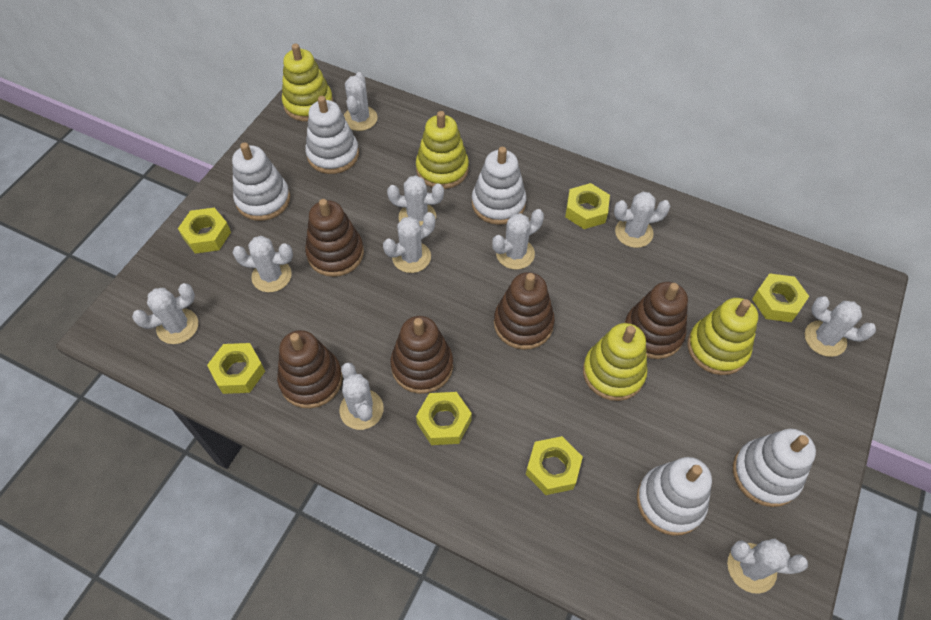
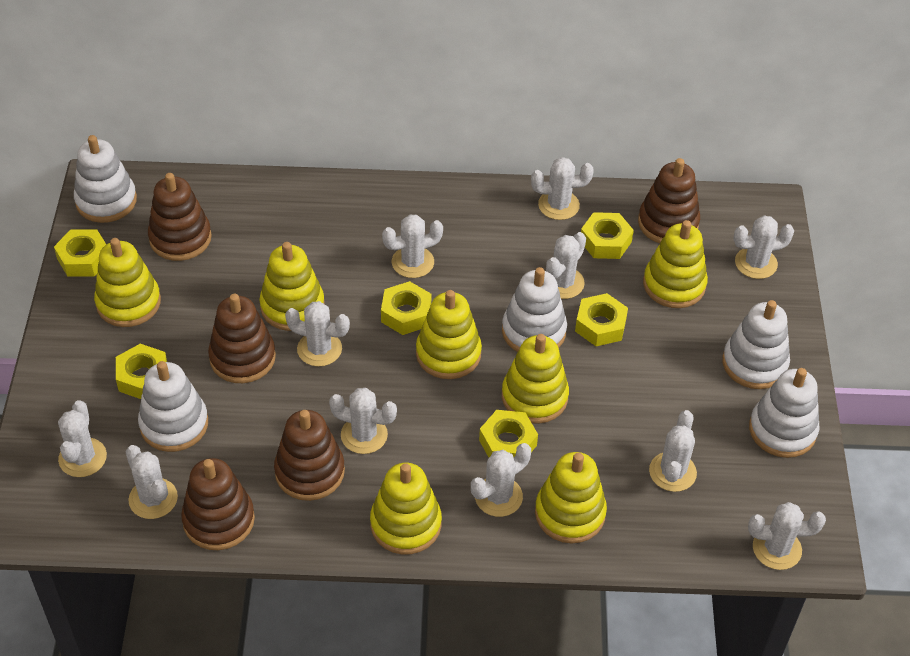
white cactus: 10 -> 11
yellow stacking toy: 4 -> 7

